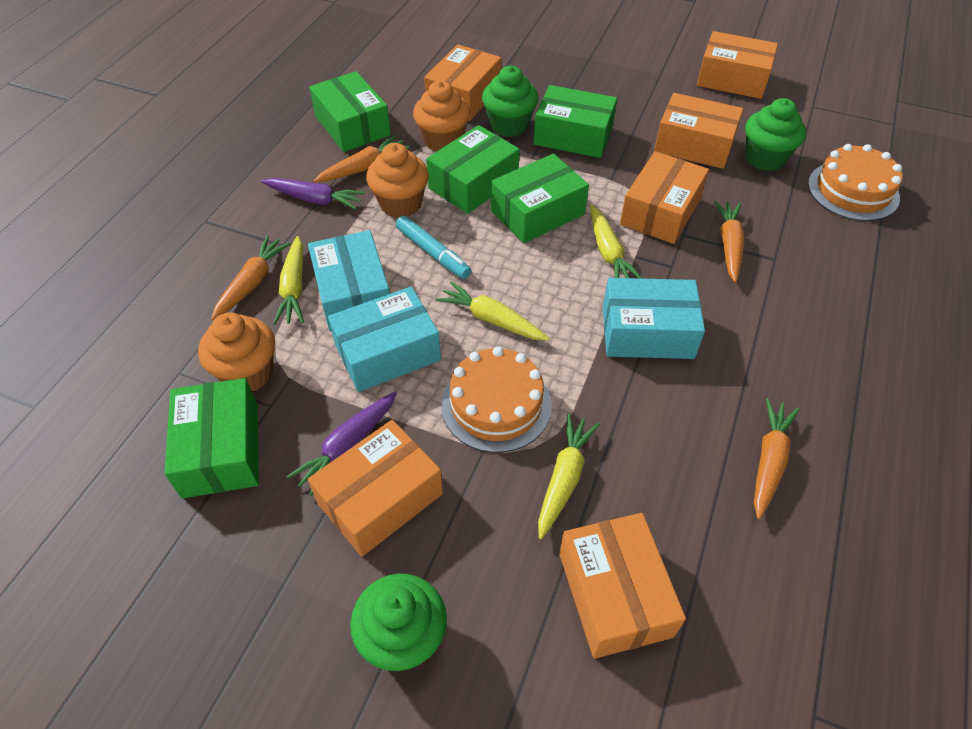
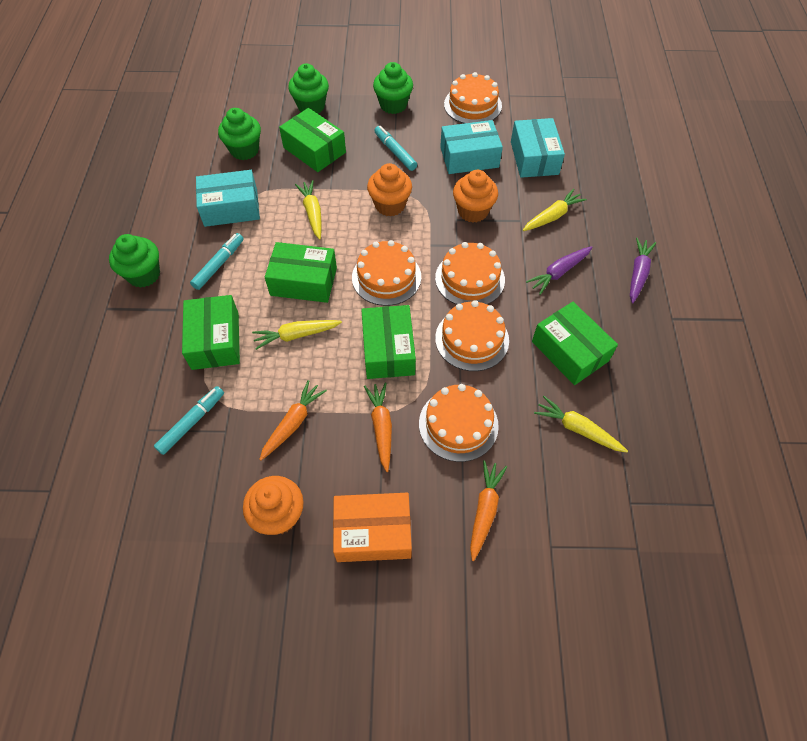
green cupcake: 3 -> 4
orange box: 6 -> 1
orange cake: 2 -> 5
orange carrot: 4 -> 3
turquoise marker: 1 -> 3

